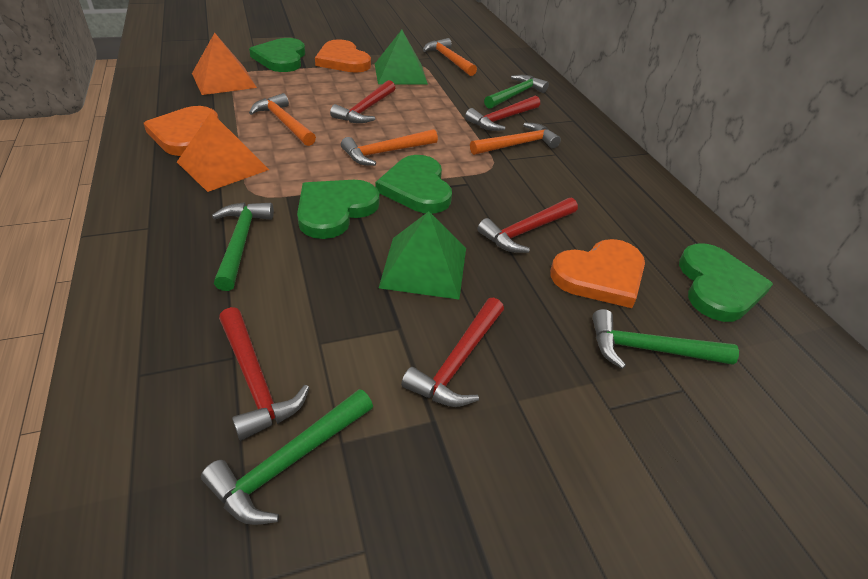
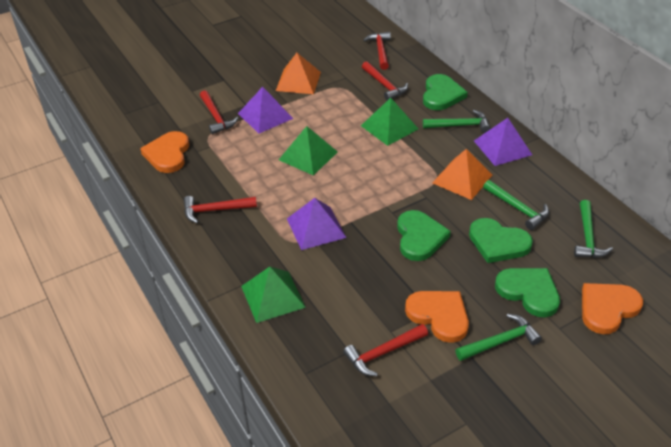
green pyramid: 2 -> 3
orange hammer: 4 -> 0
purple pyramid: 0 -> 3

